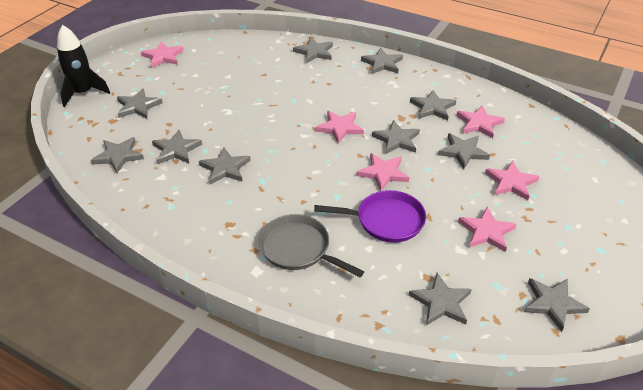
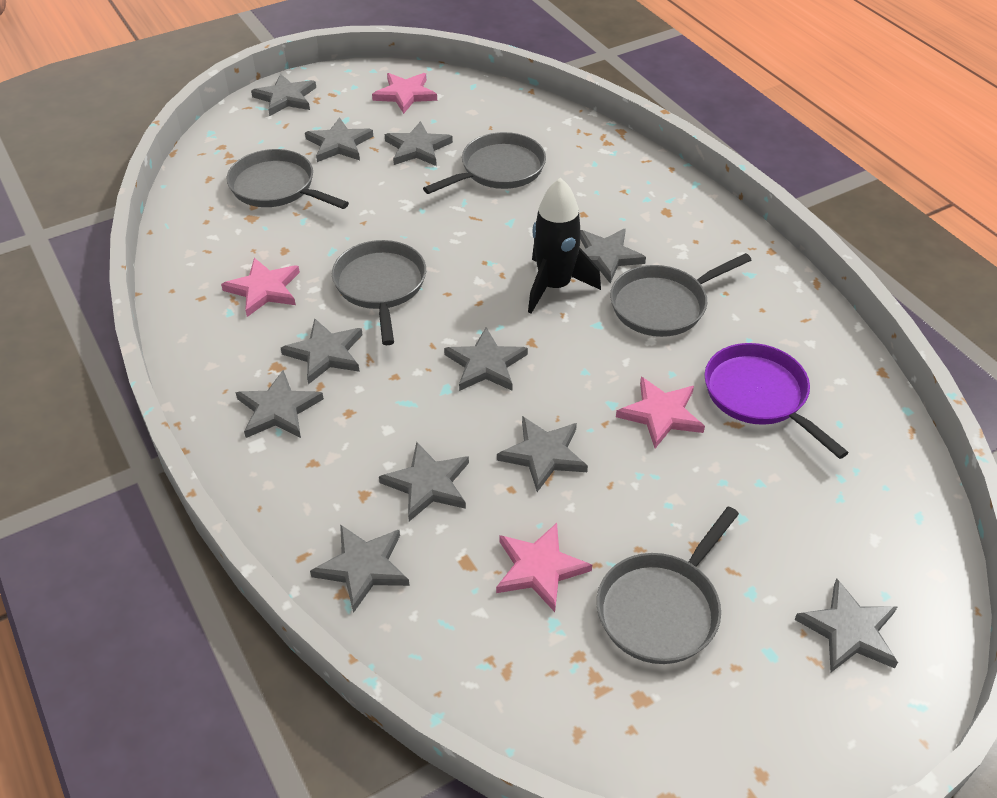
grey pan: 1 -> 5
pink star: 6 -> 4

